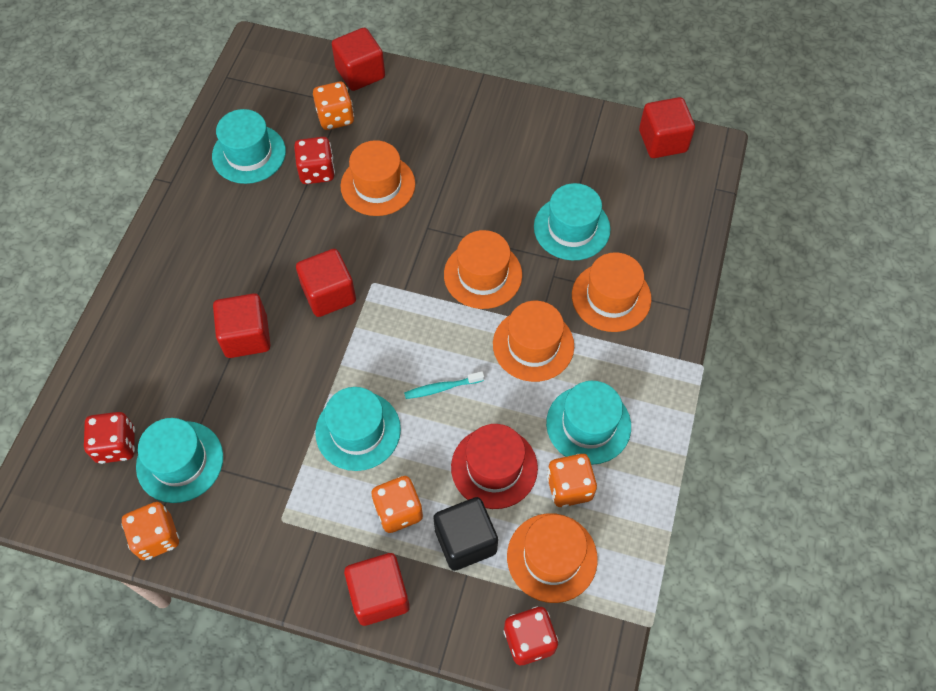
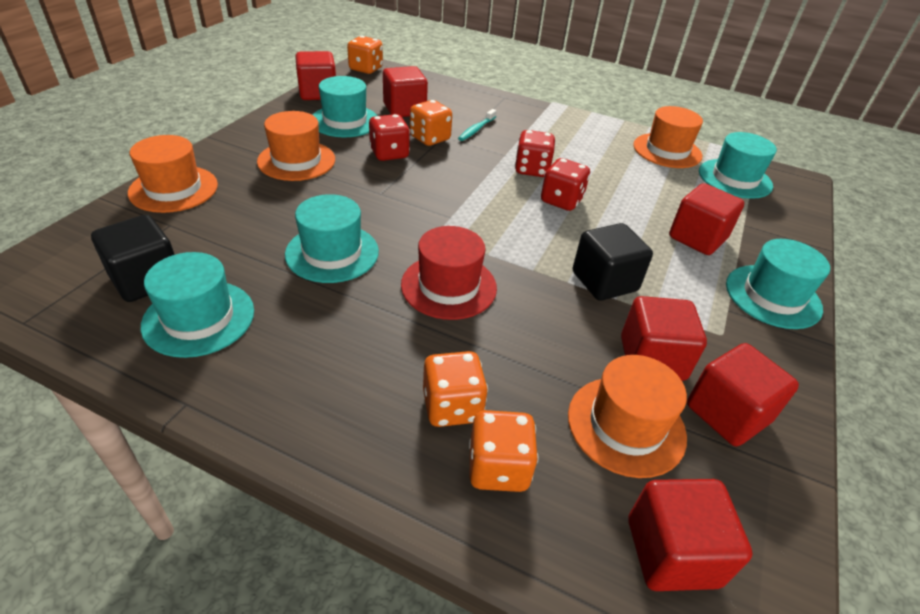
black cube: 1 -> 2
orange hat: 5 -> 4
red cube: 5 -> 6

